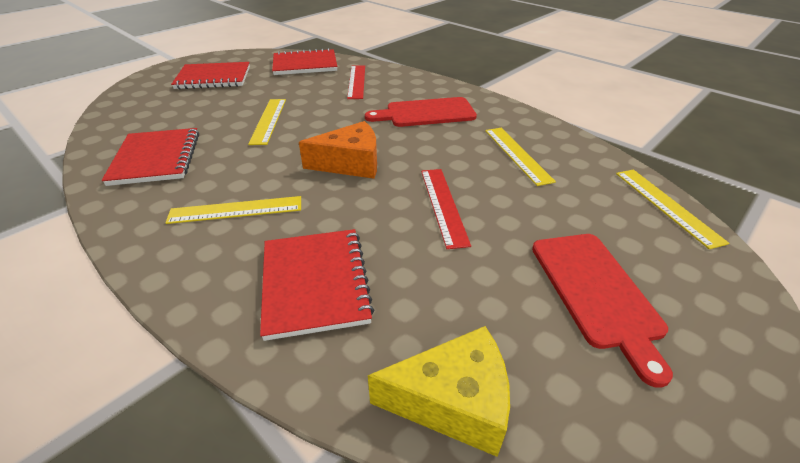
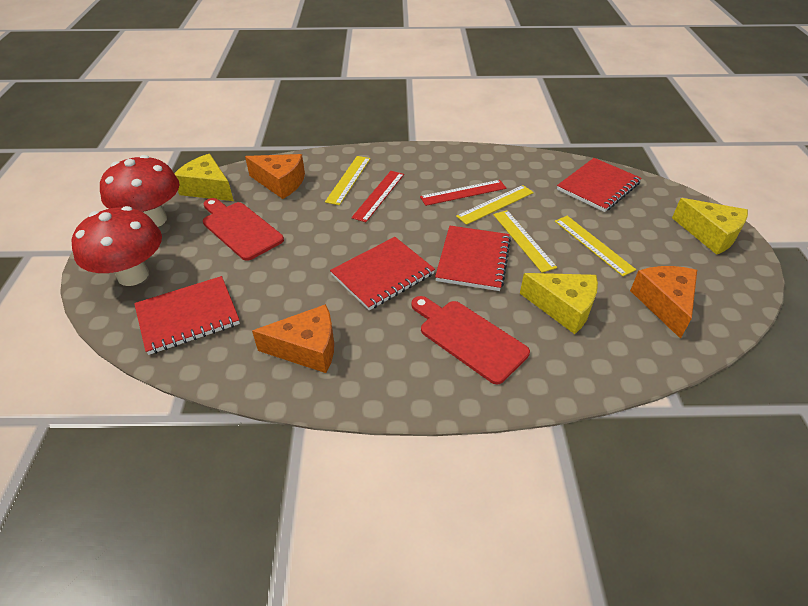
orange cheese: 1 -> 3
red mushroom: 0 -> 2
yellow cheese: 1 -> 3

